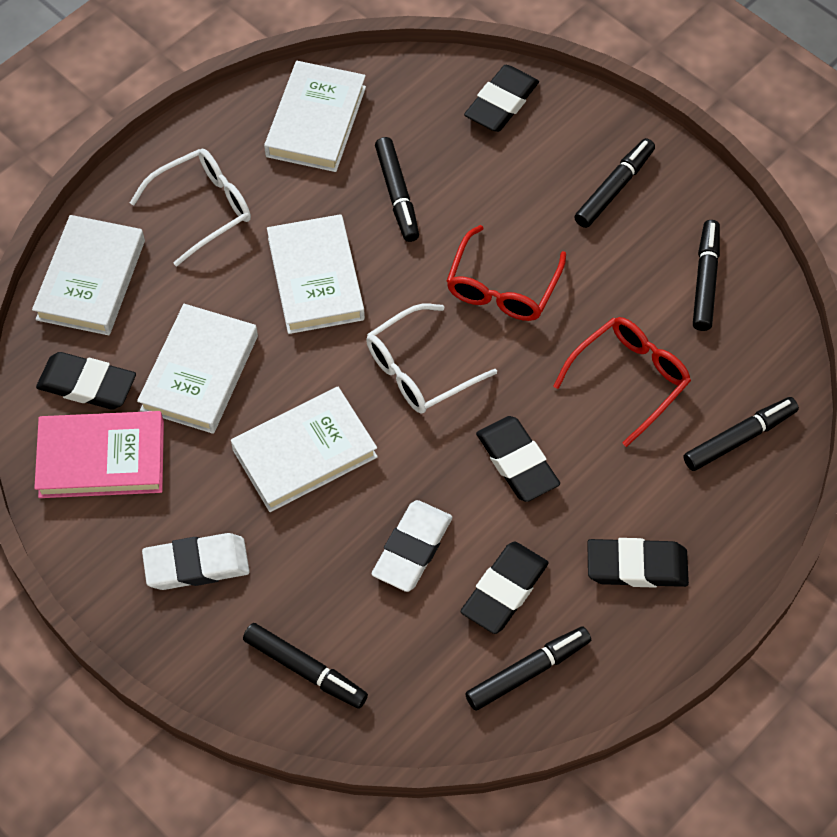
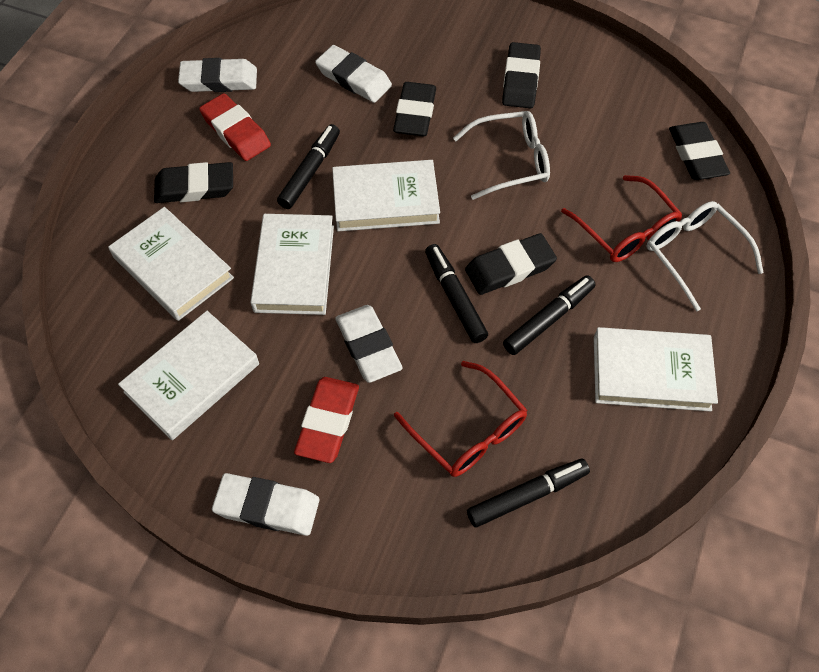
black marker: 6 -> 4
pink book: 1 -> 0
red eraser: 0 -> 2
white eraser: 2 -> 4

